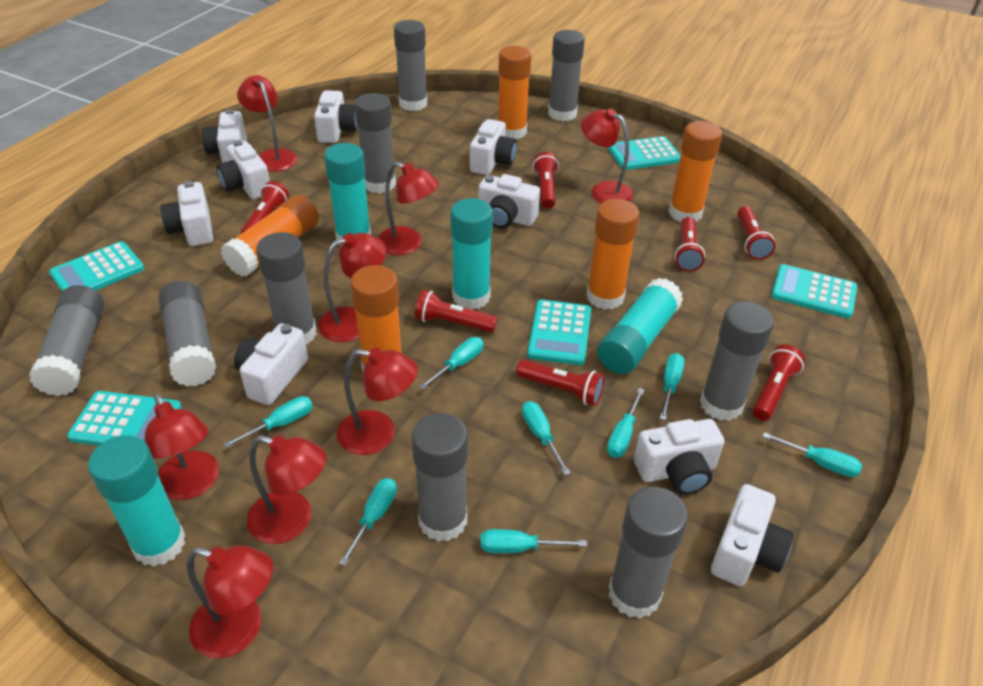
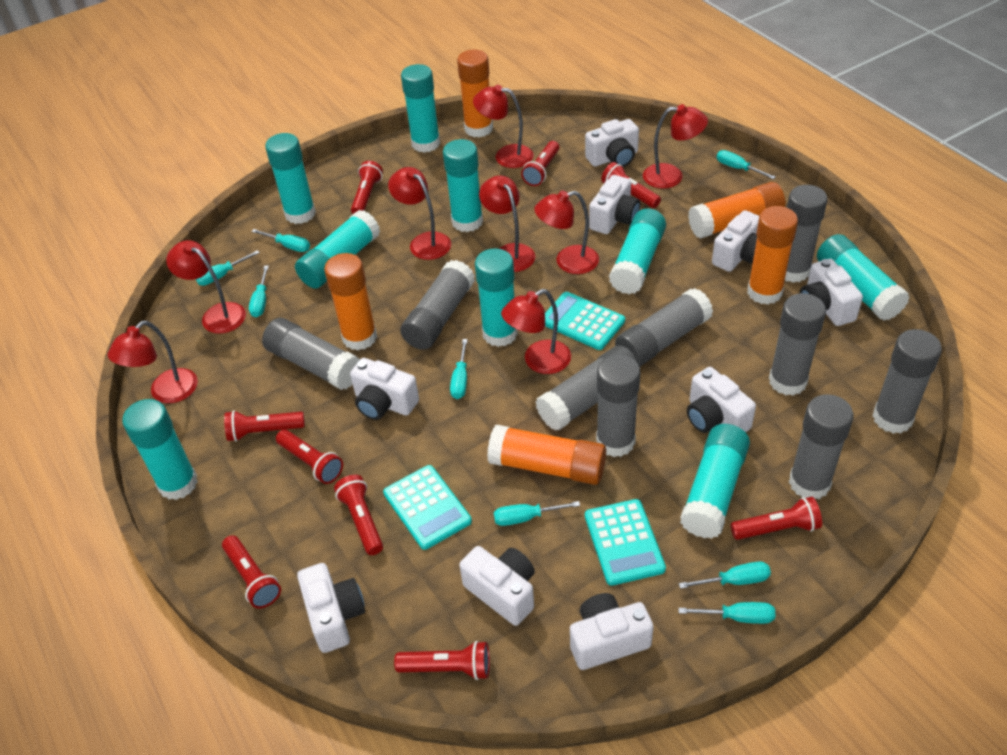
red flashlight: 7 -> 9
turquoise calculator: 5 -> 3
turquoise glue stick: 4 -> 9

